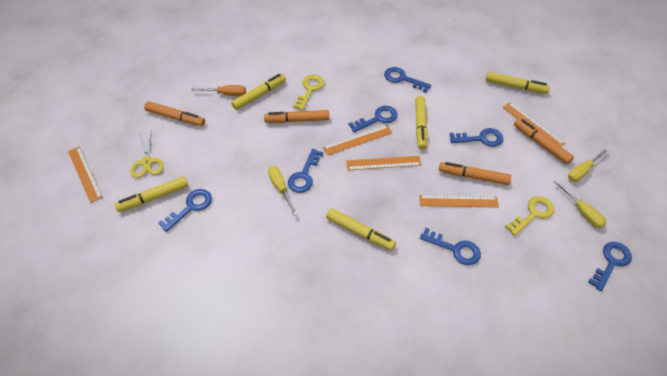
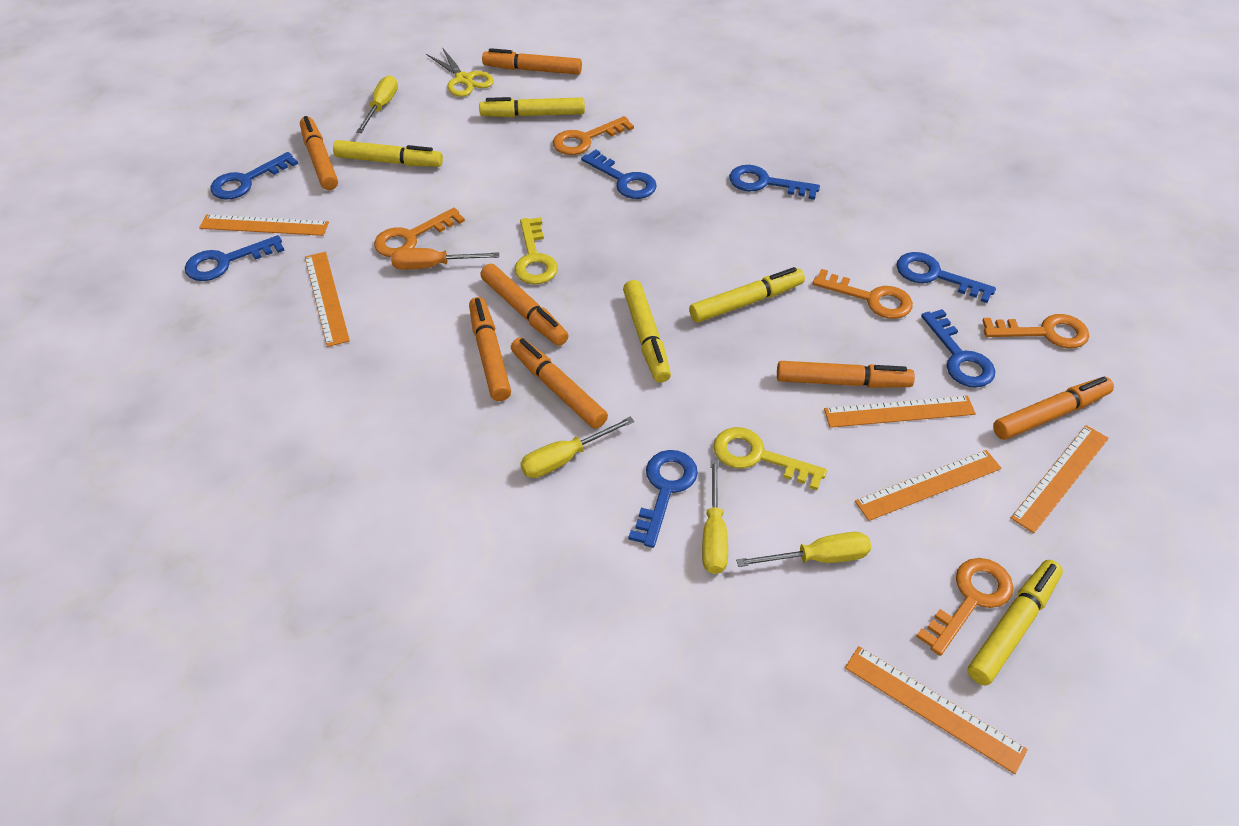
orange key: 0 -> 5
orange marker: 4 -> 7
orange ruler: 5 -> 6
yellow screwdriver: 3 -> 4

